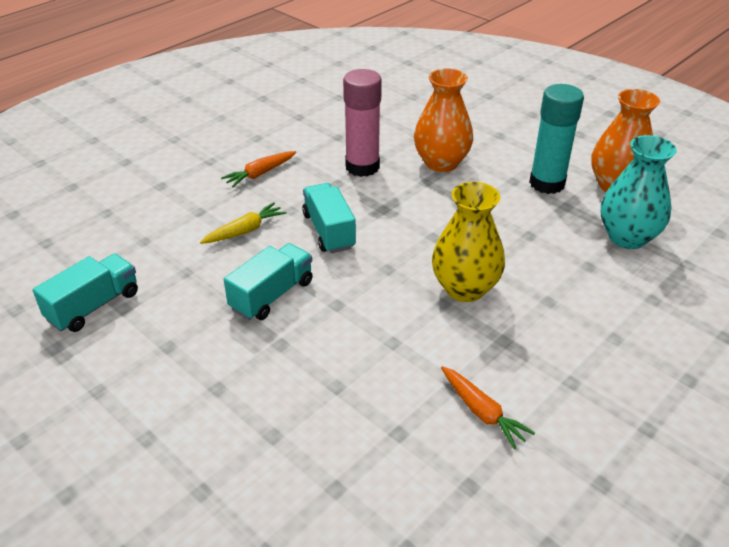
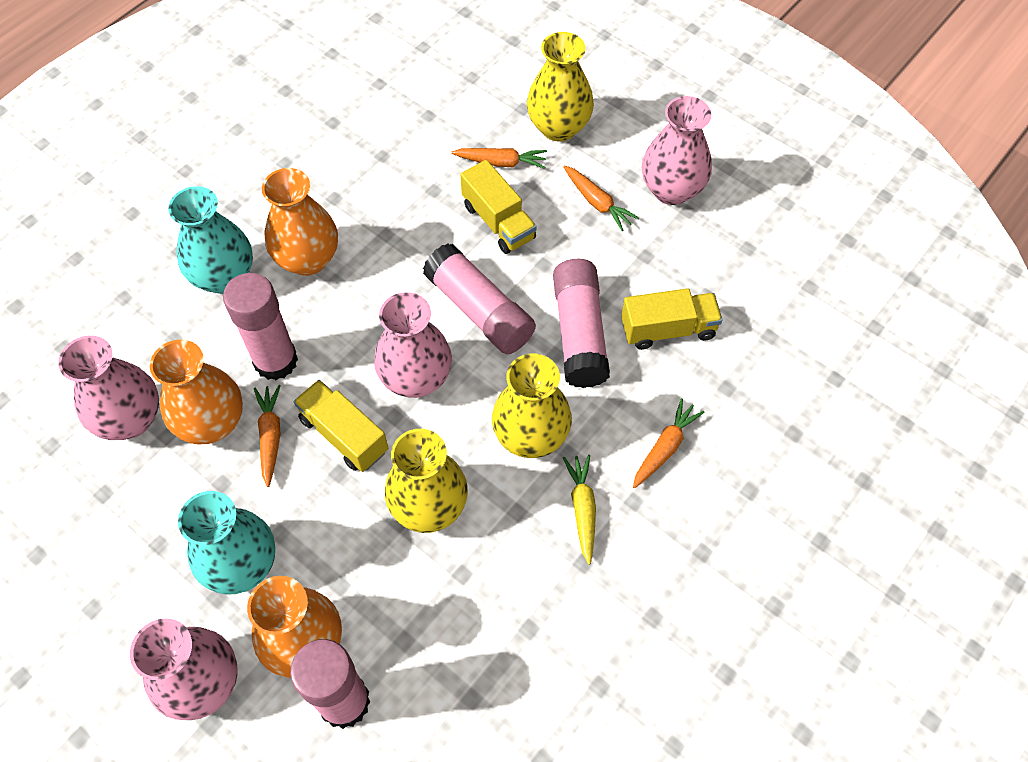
orange carrot: 2 -> 4
orange vase: 2 -> 3
pink glue stick: 1 -> 4
pink vase: 0 -> 4
turquoise glue stick: 1 -> 0
turquoise truck: 3 -> 0
turquoise vase: 1 -> 2
yellow truck: 0 -> 3
yellow vase: 1 -> 3

